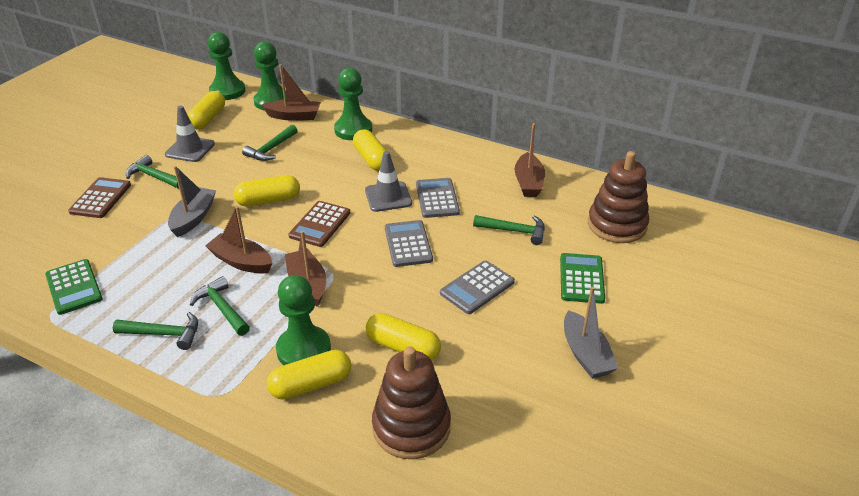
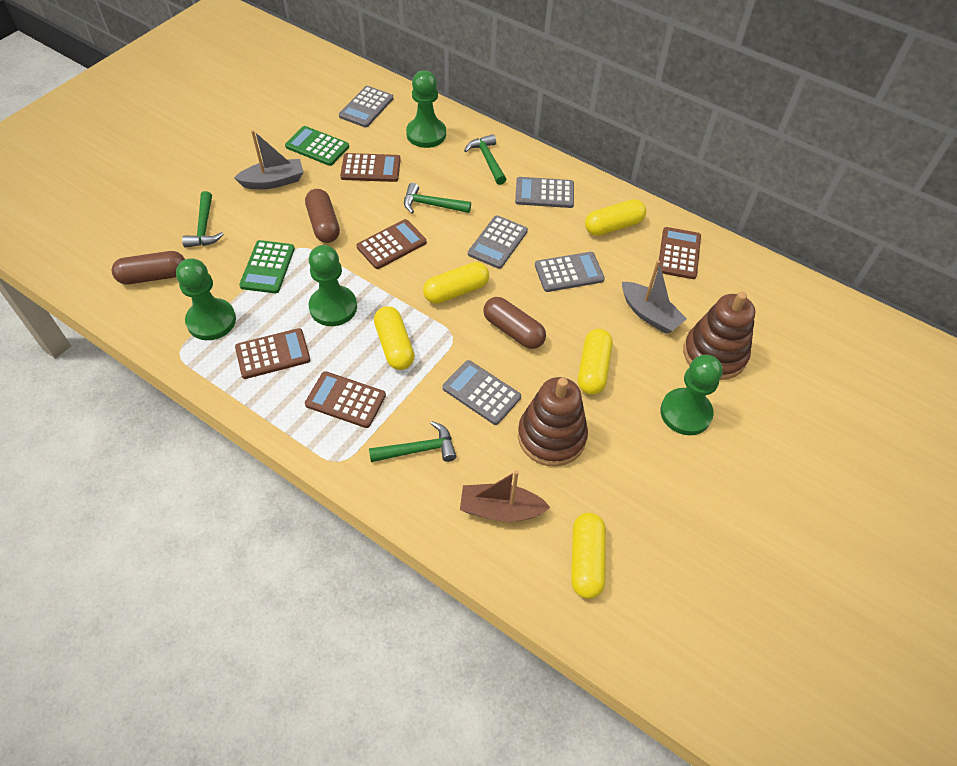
brown boat: 4 -> 1
brown calculator: 2 -> 5
brown capsule: 0 -> 3
green hammer: 5 -> 4
grey calculator: 3 -> 5
grey traffic cone: 2 -> 0

